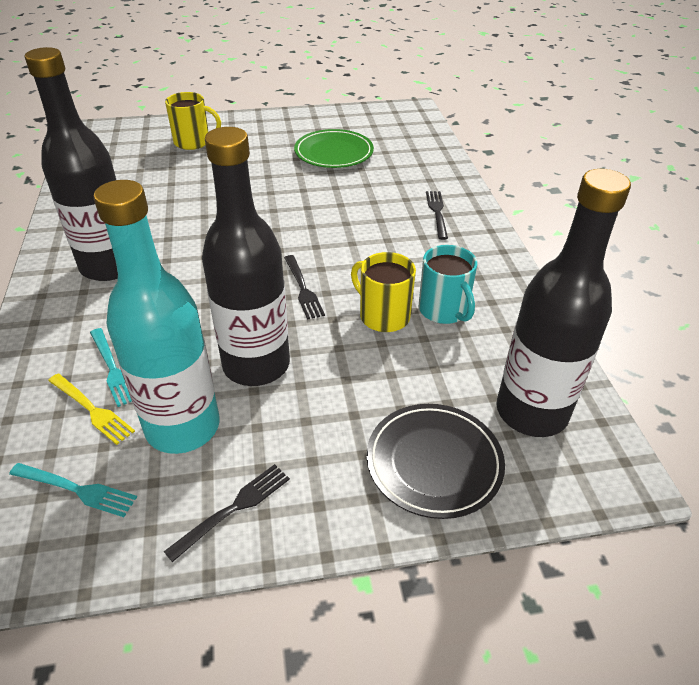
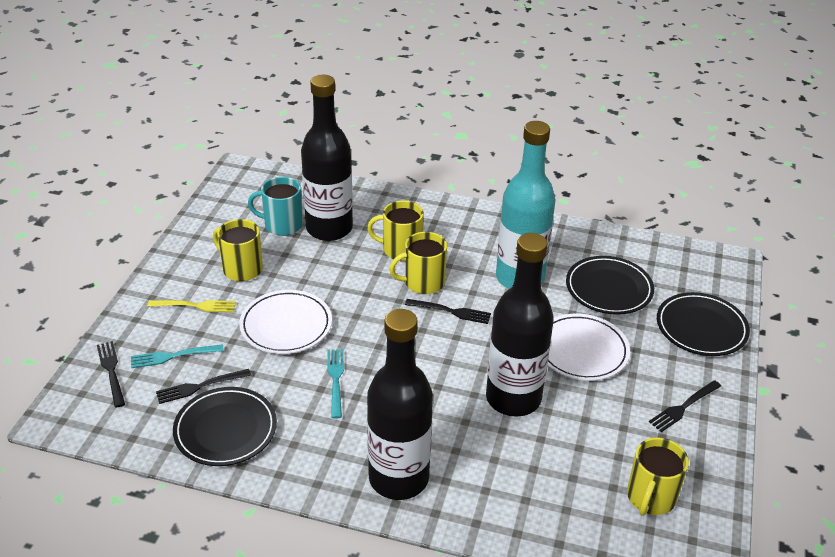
black fork: 3 -> 4
black plate: 1 -> 3
green plate: 1 -> 0
white plate: 0 -> 2
yellow mug: 2 -> 4

